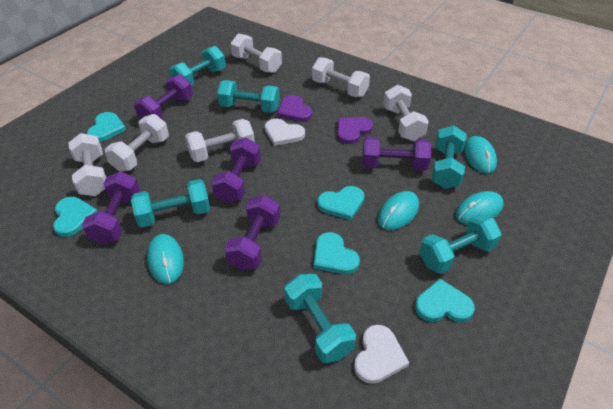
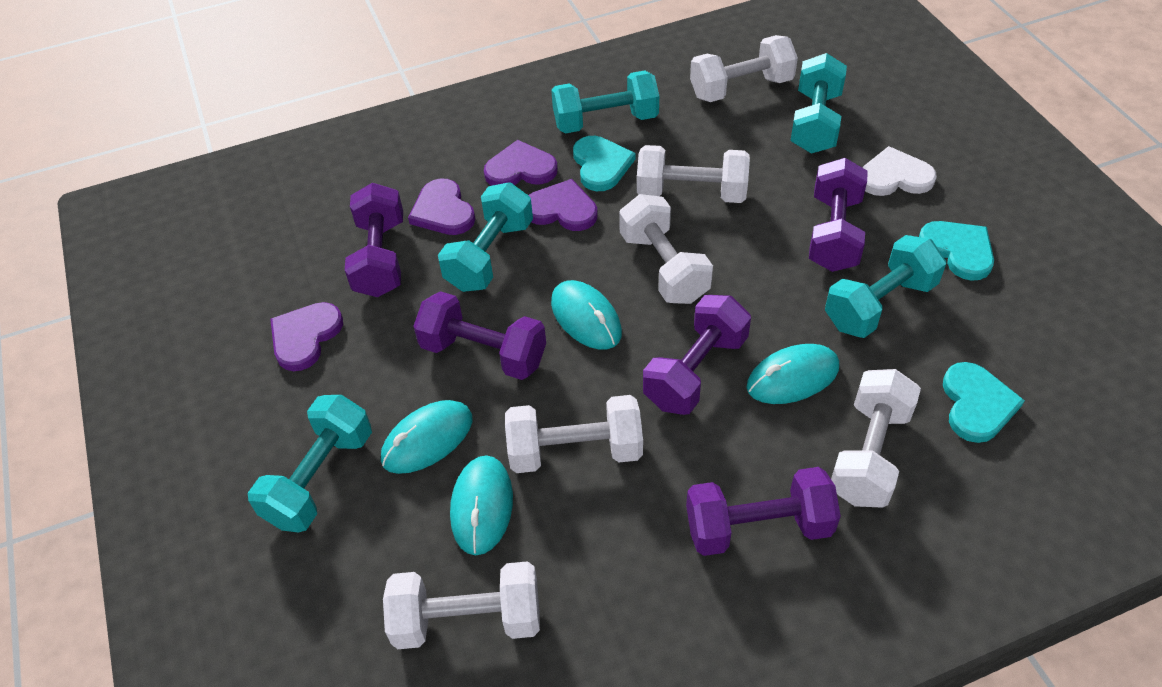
purple heart: 2 -> 4
turquoise dumbbell: 6 -> 5
turquoise heart: 5 -> 3
white heart: 2 -> 1

